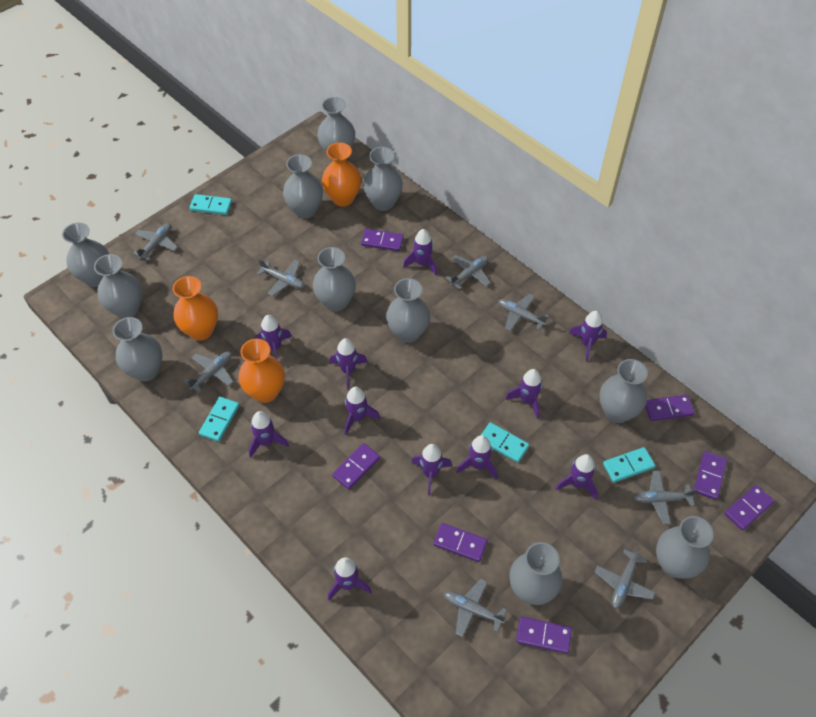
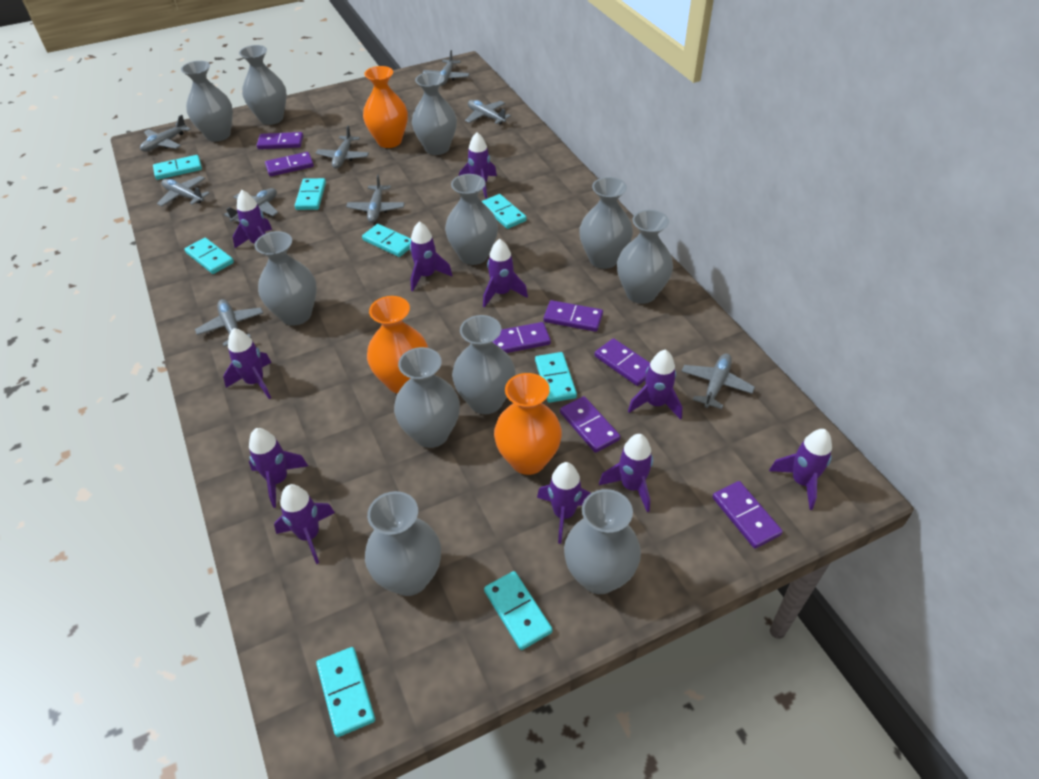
grey plane: 8 -> 9
turquoise domino: 4 -> 8

